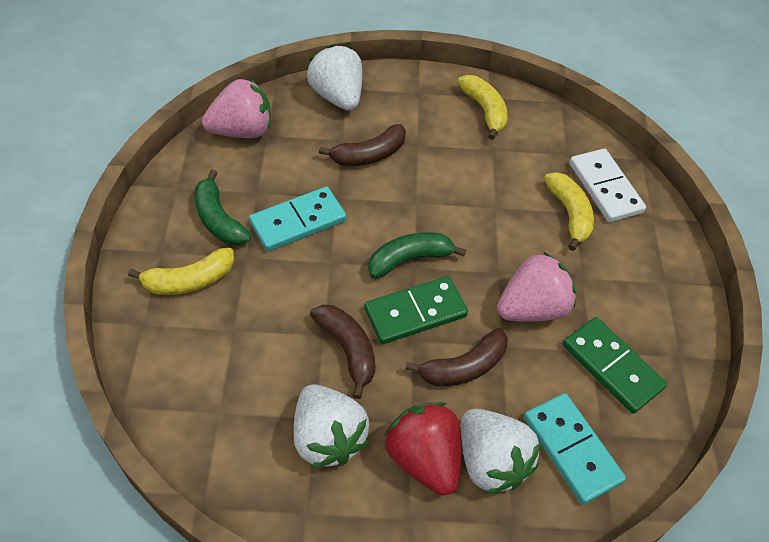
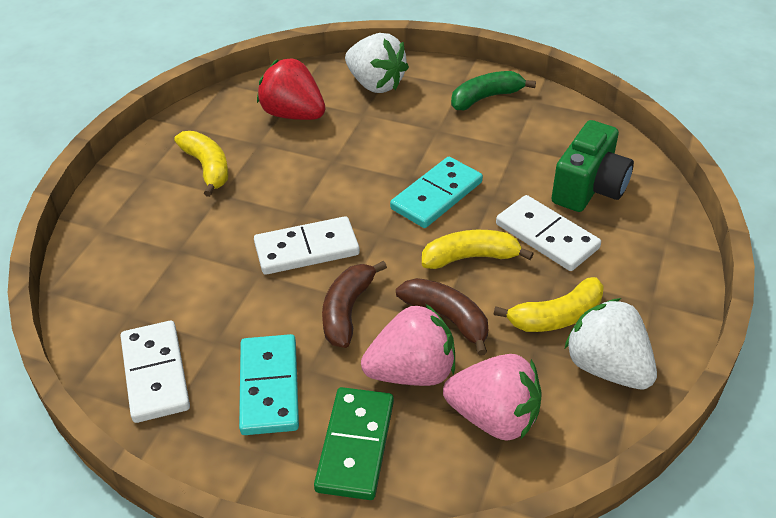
brown banana: 3 -> 2
green banana: 2 -> 1
green camera: 0 -> 1
green domino: 2 -> 1
white domino: 1 -> 3
white strawberry: 3 -> 2

